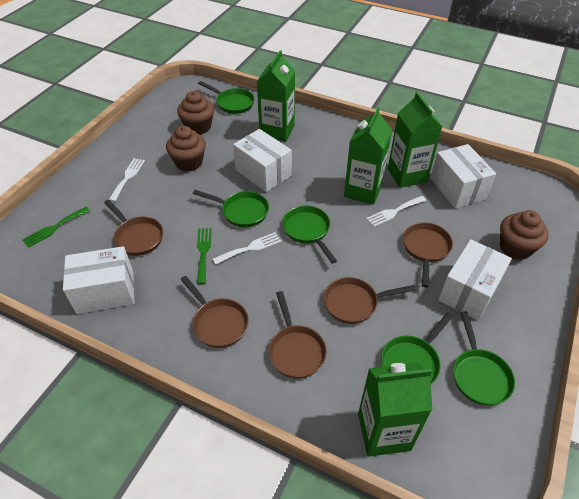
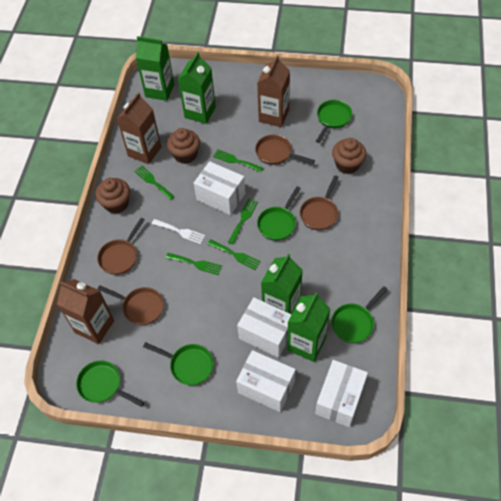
brown carton: 0 -> 3
brown pan: 5 -> 4
green fork: 2 -> 5
white fork: 3 -> 1

